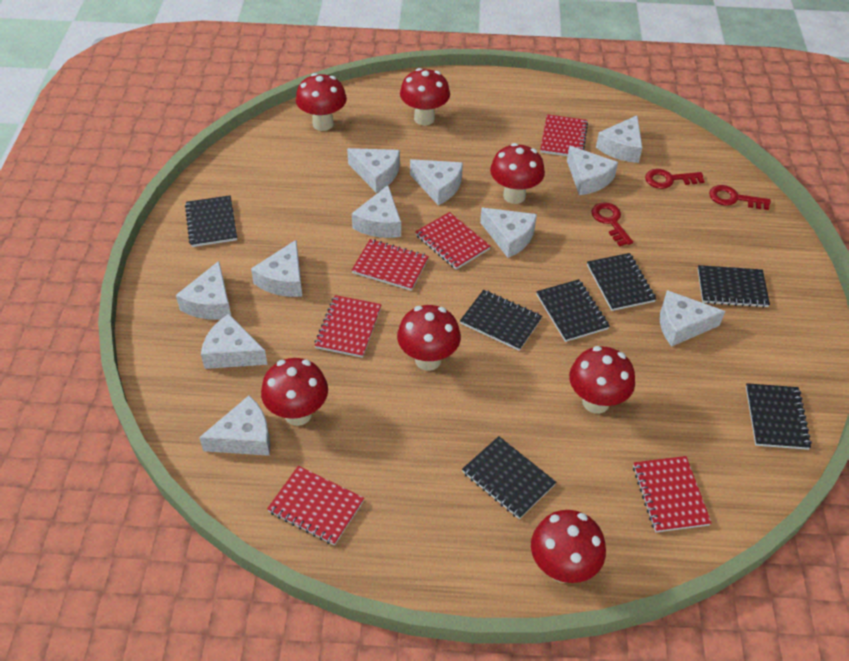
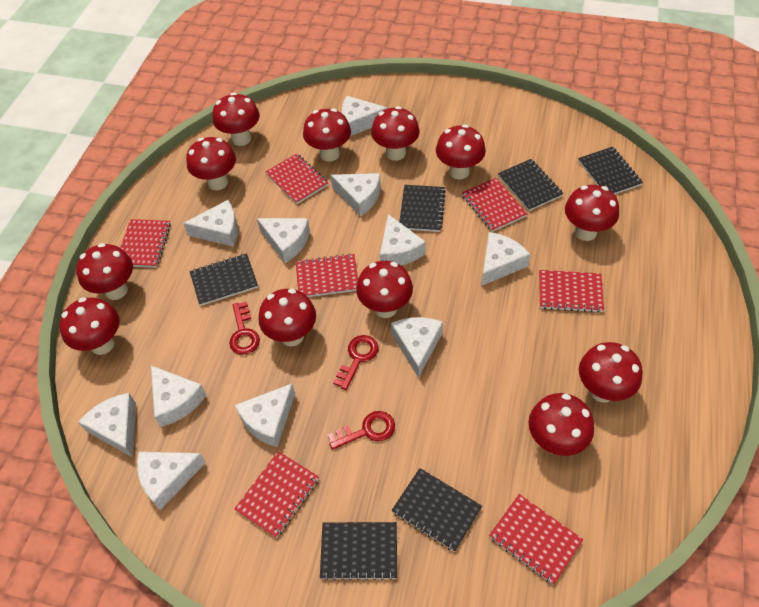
black notebook: 7 -> 6
red mushroom: 7 -> 12
red notebook: 6 -> 7

